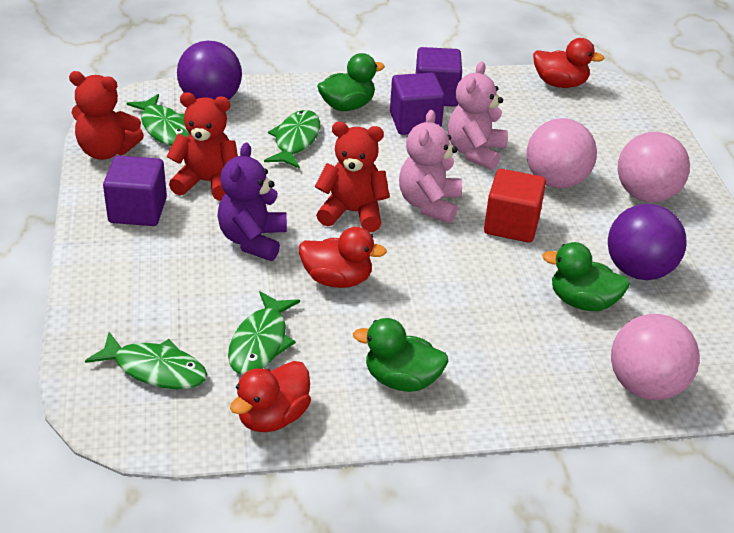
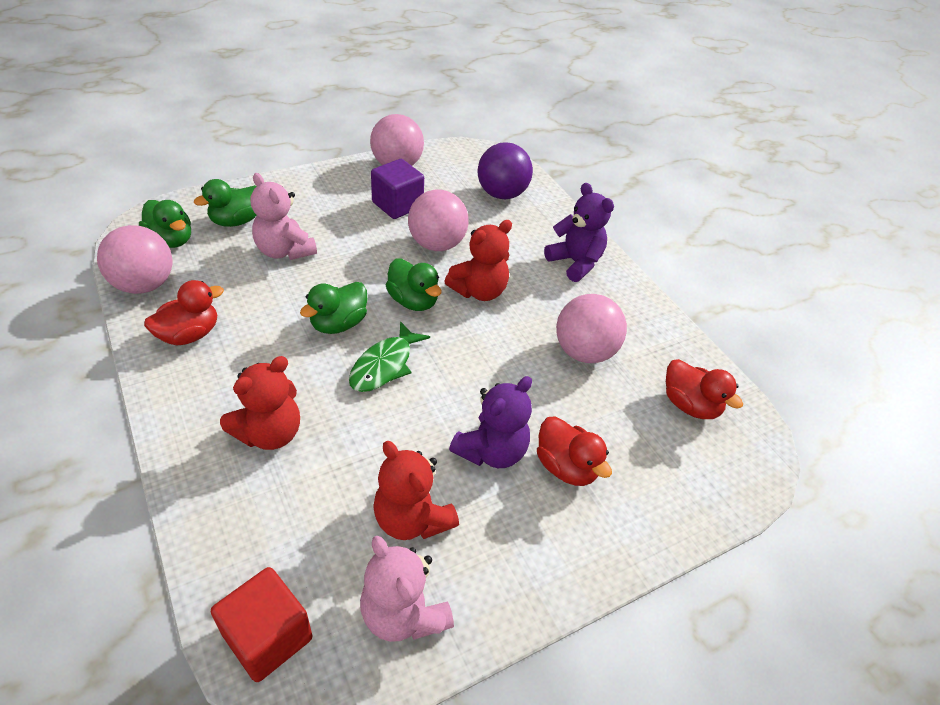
green duck: 3 -> 4
green fish: 4 -> 1
pink ball: 3 -> 4
purple ball: 2 -> 1
purple cube: 3 -> 1
purple teddy bear: 1 -> 2

